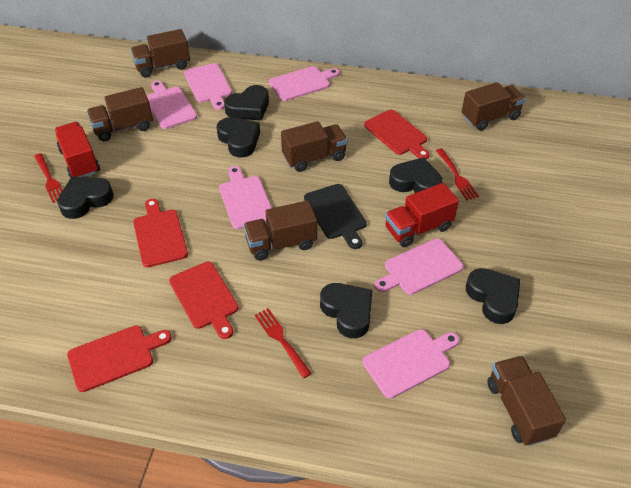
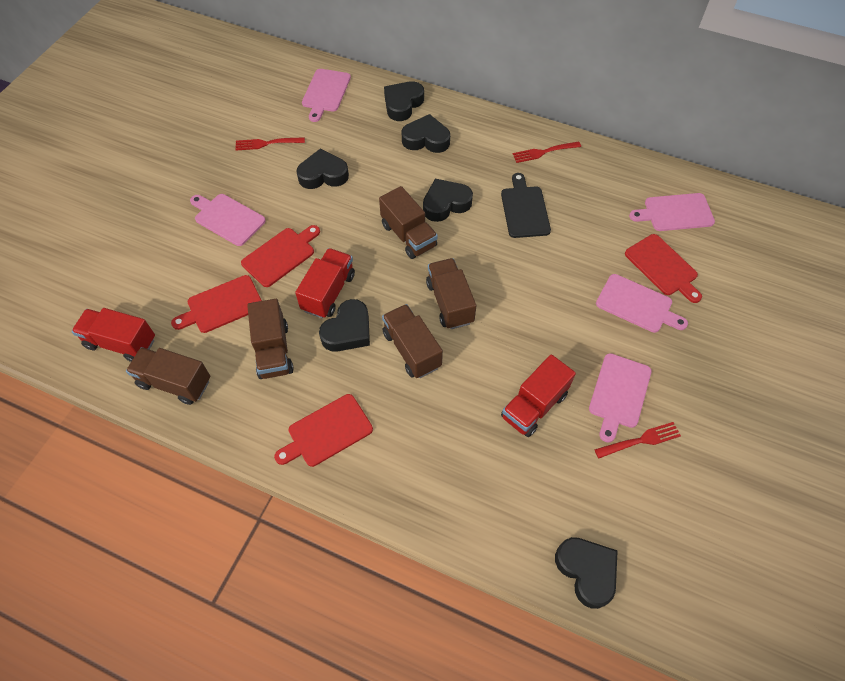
brown truck: 6 -> 5
pink cutting board: 6 -> 5
red truck: 2 -> 3

